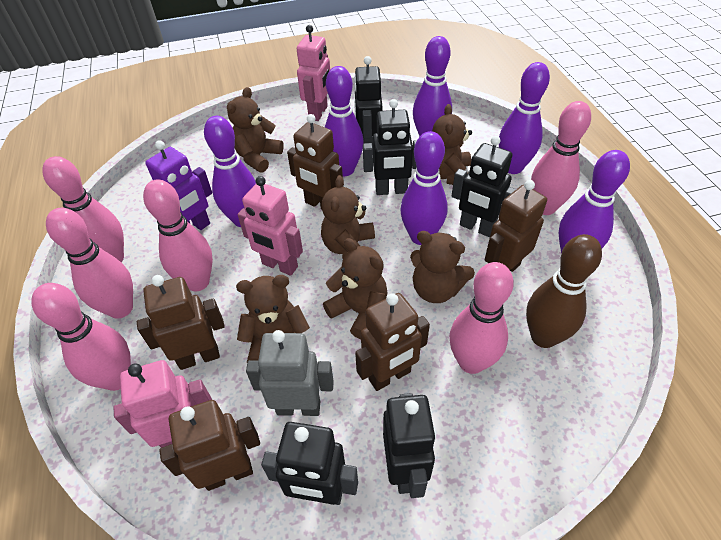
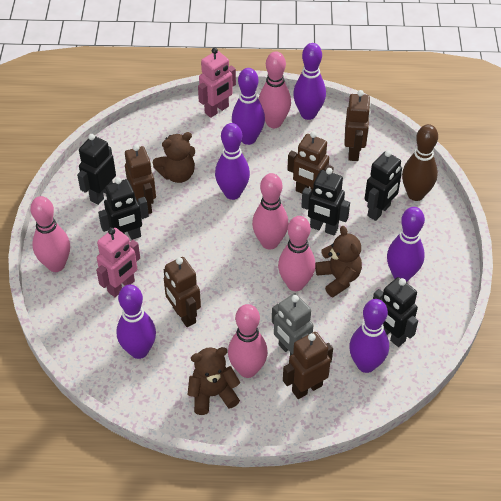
brown teddy bear: 6 -> 3
pink bowling pin: 6 -> 5
pink robot: 3 -> 2
purple robot: 1 -> 0

